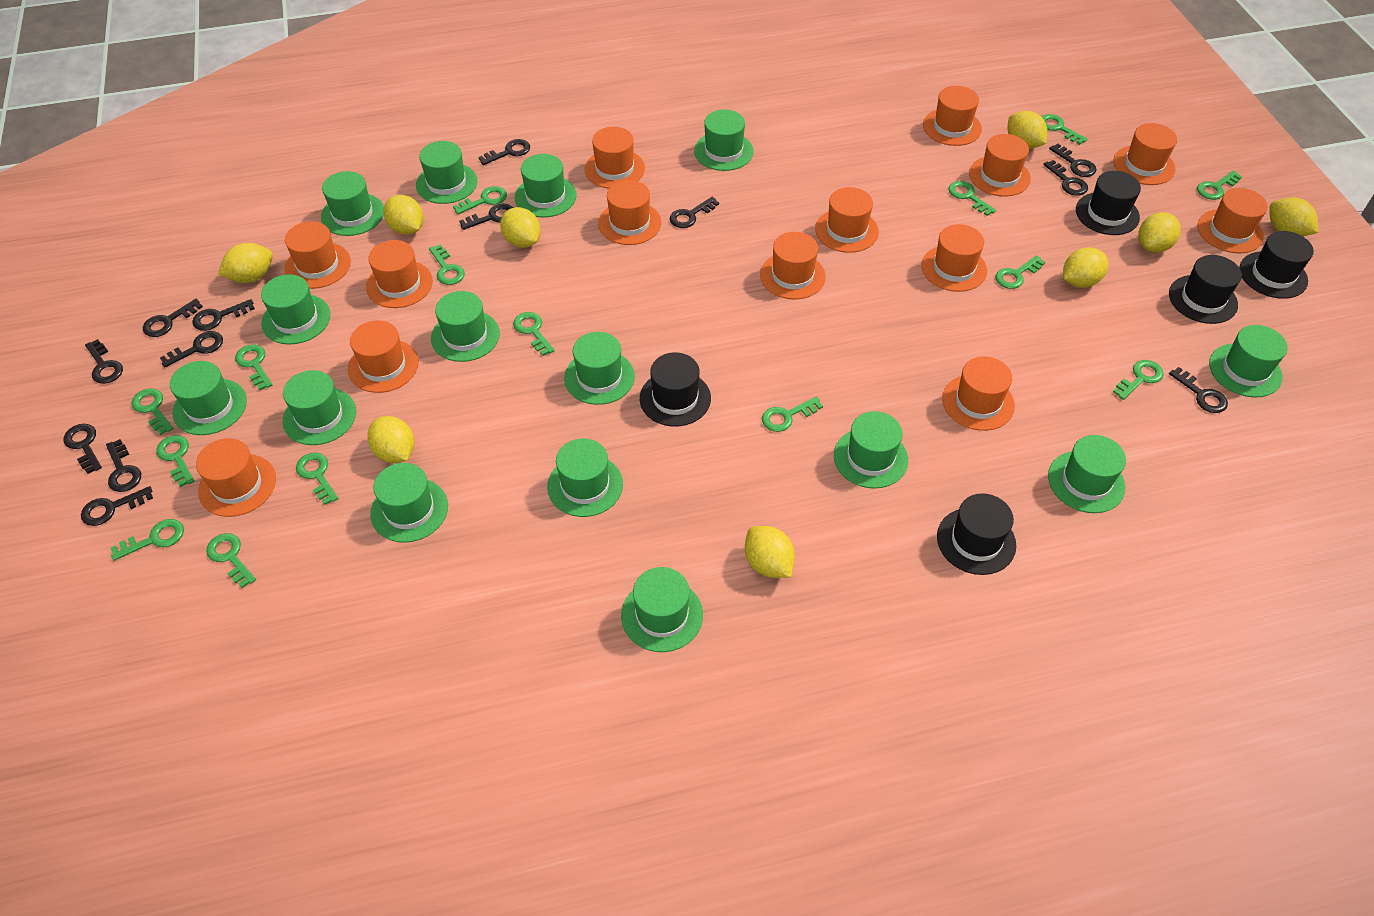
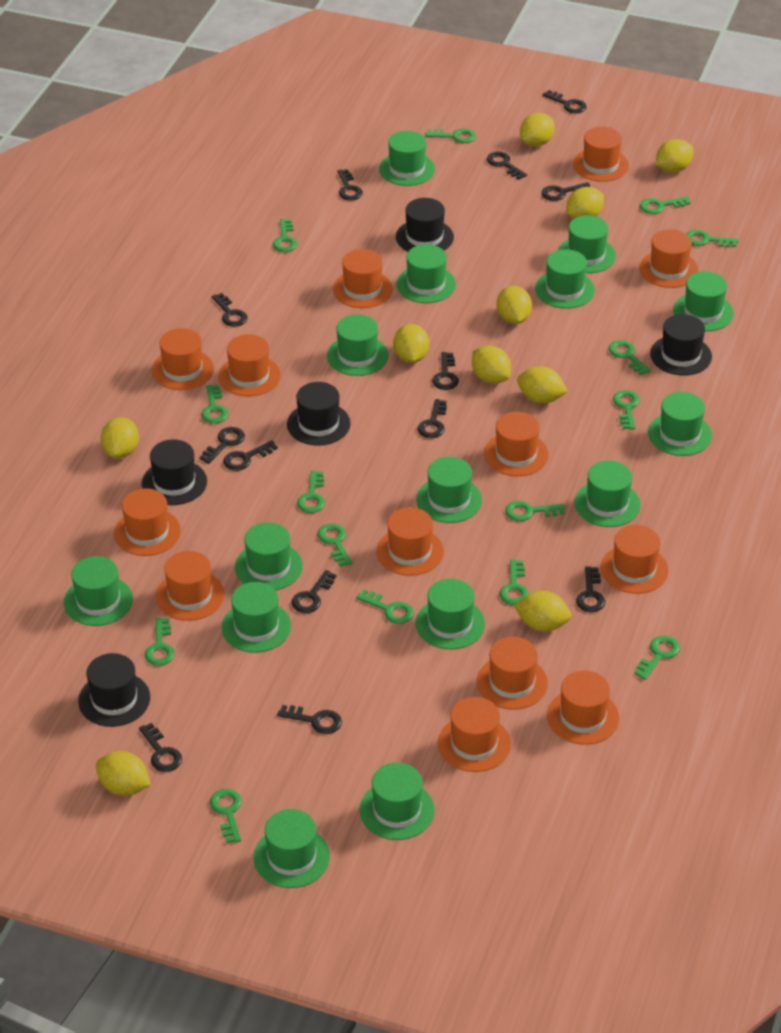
orange hat: 14 -> 13
yellow lemon: 9 -> 10

